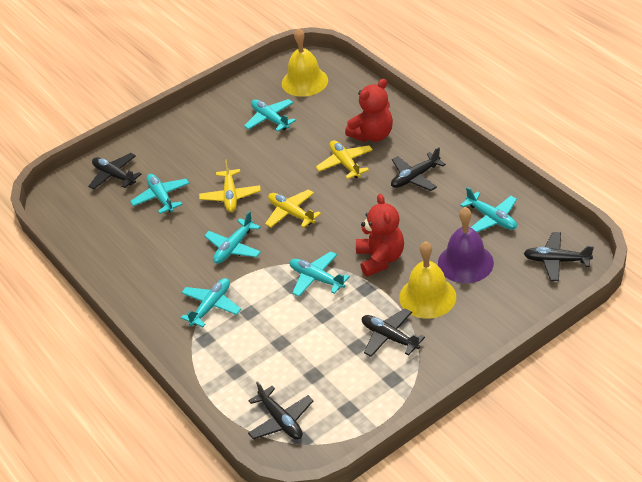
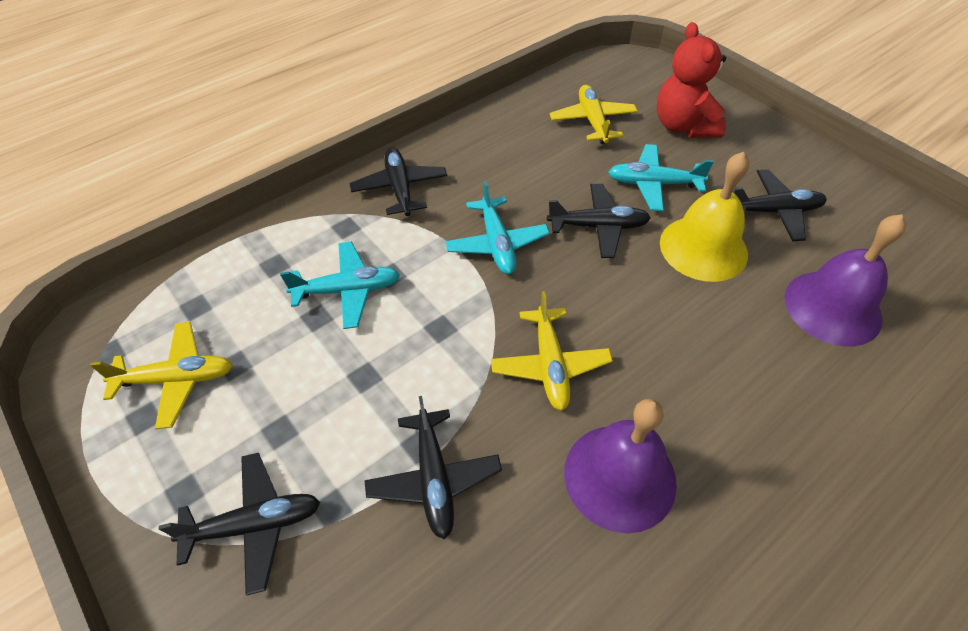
purple bell: 1 -> 2
red teddy bear: 2 -> 1
turquoise plane: 6 -> 3
yellow bell: 2 -> 1

